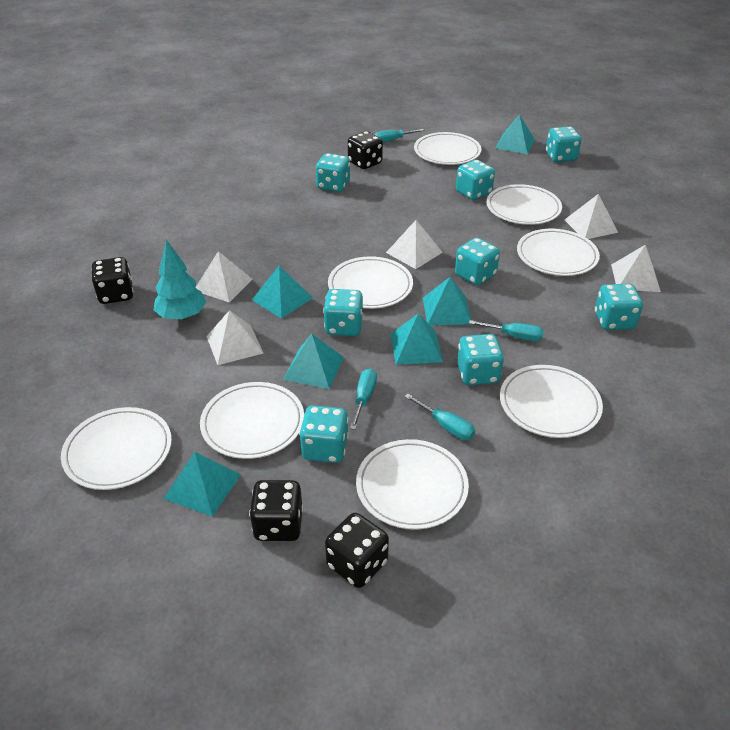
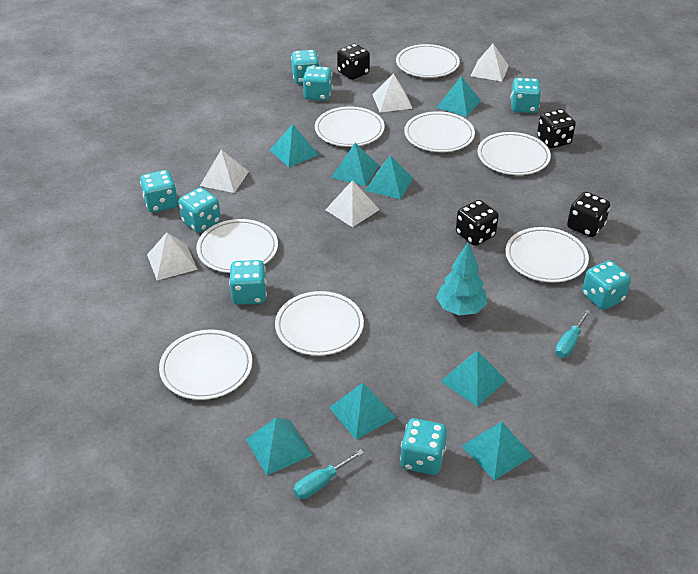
turquoise pyramid: 6 -> 8
turquoise screwdriver: 4 -> 2

